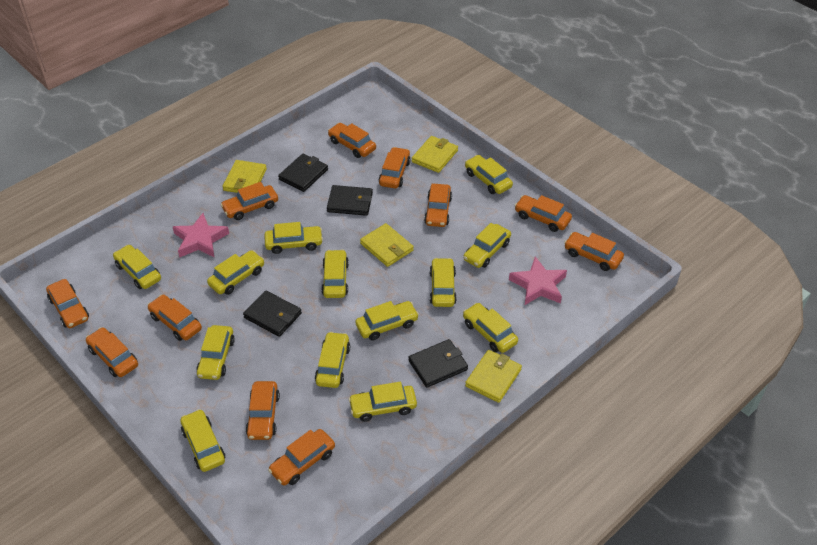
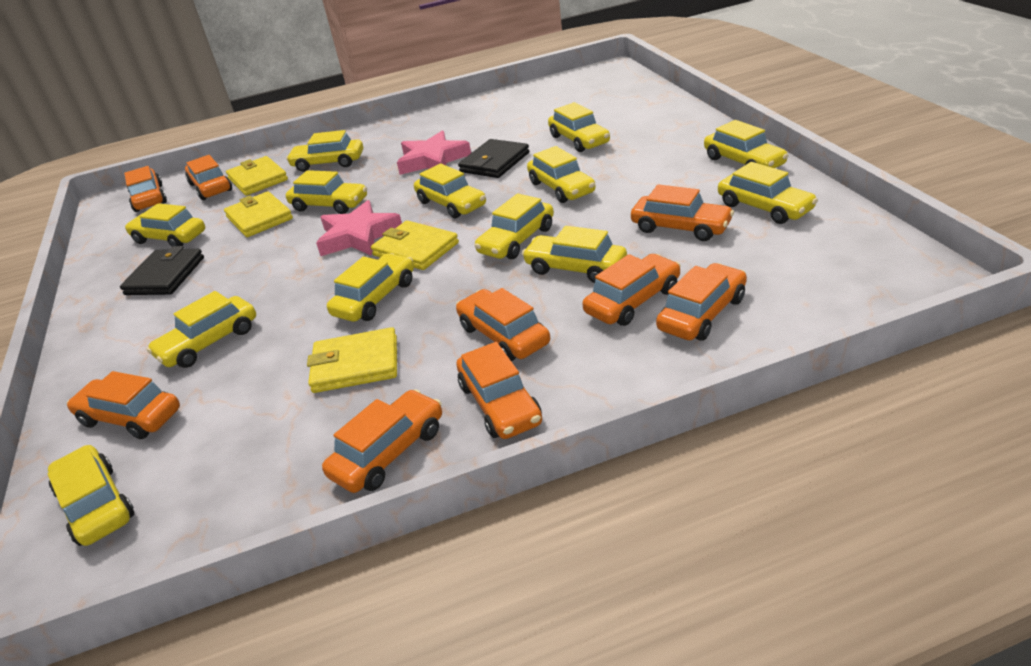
black wallet: 4 -> 2
orange car: 11 -> 9

